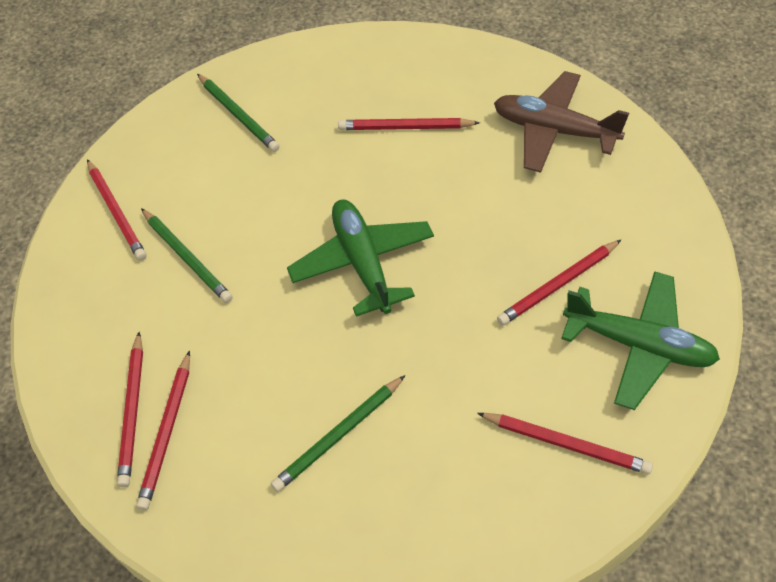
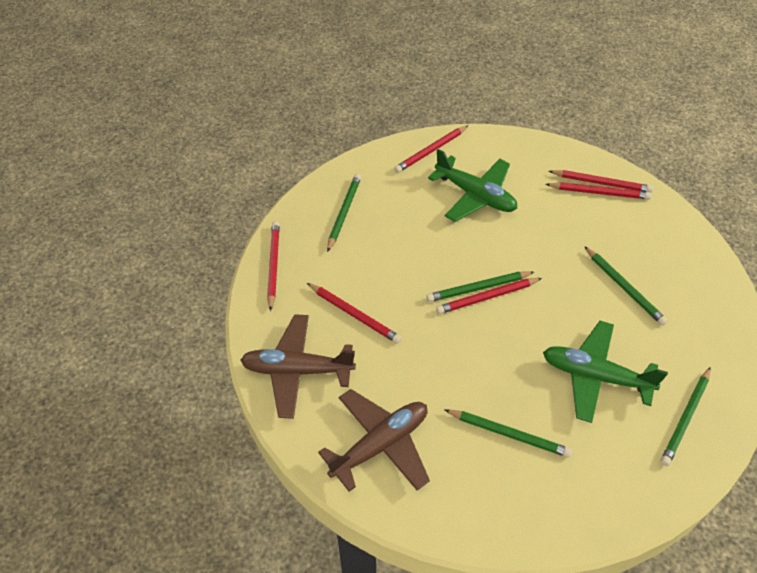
brown plane: 1 -> 2
green pencil: 3 -> 5

